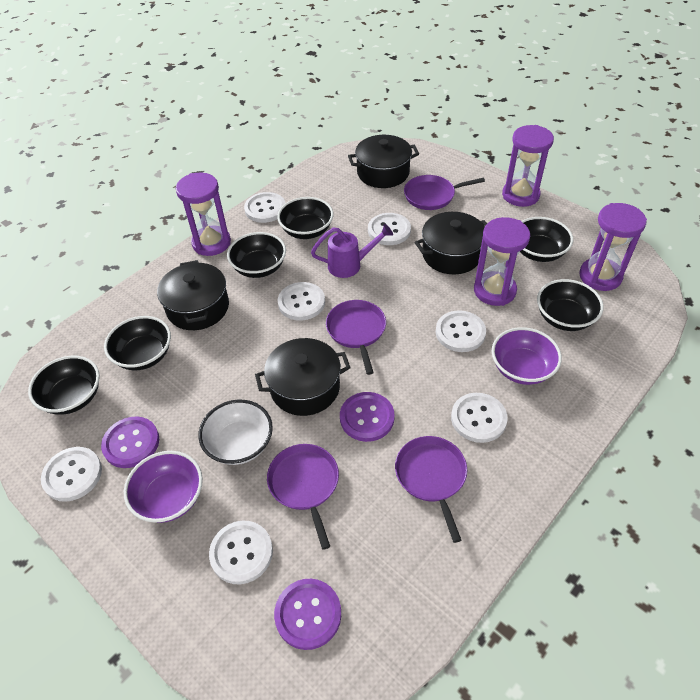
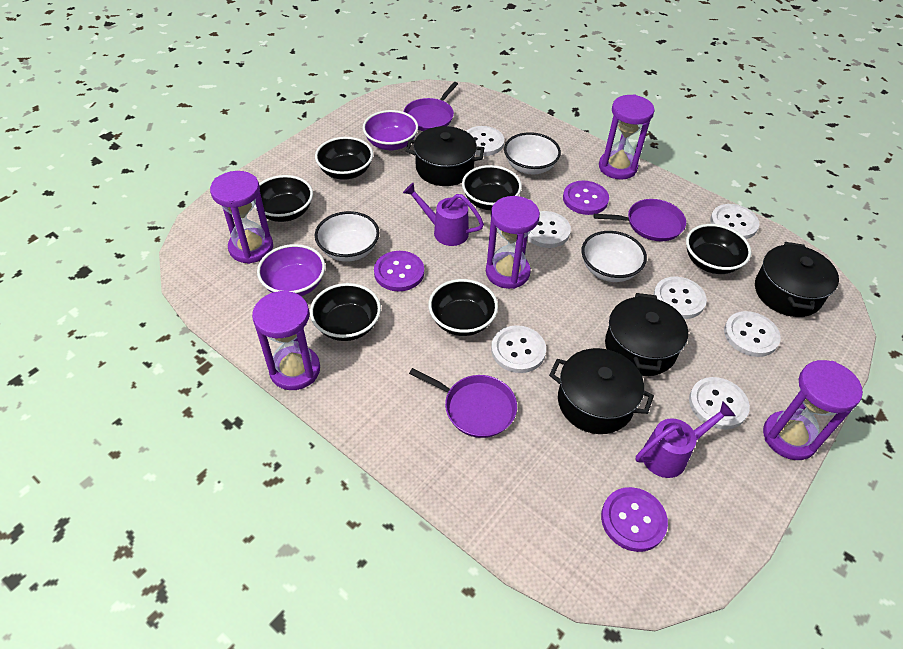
purple hourglass: 4 -> 5
purple pan: 4 -> 3
purple watering can: 1 -> 2
white bowl: 1 -> 3

